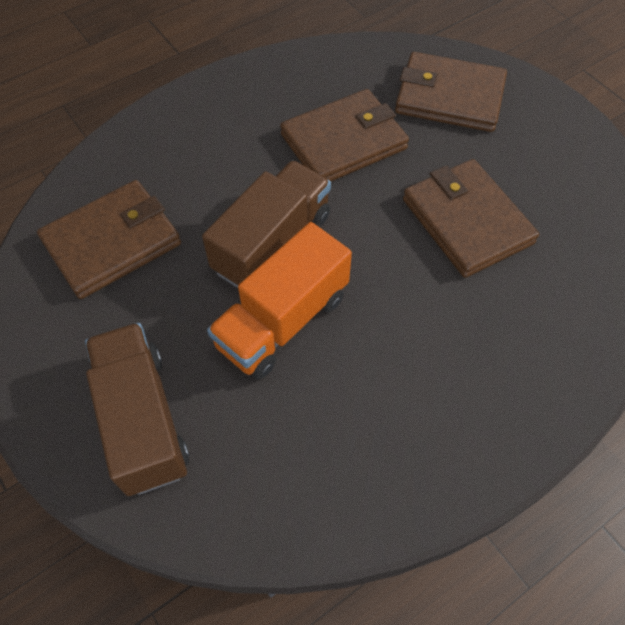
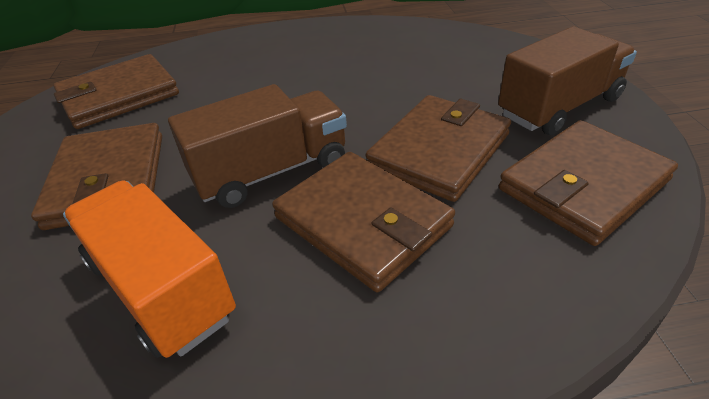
brown wallet: 4 -> 5

